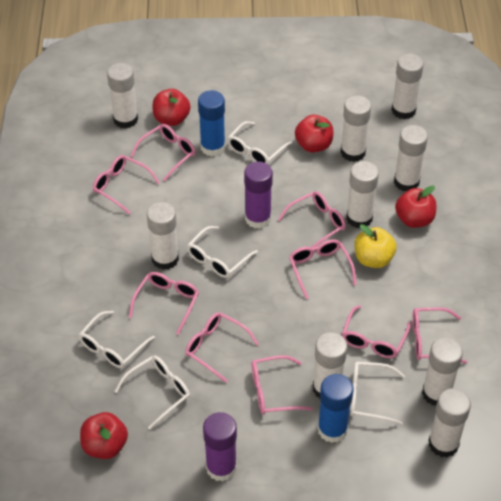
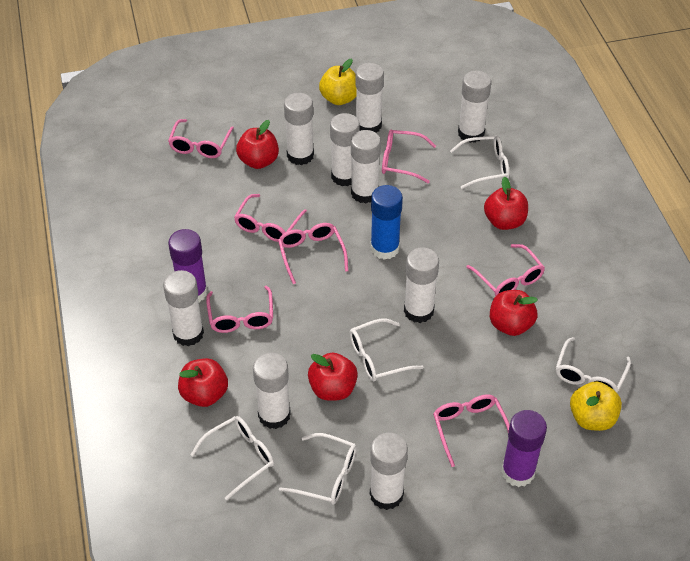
blue glue stick: 2 -> 1
pink glasses: 9 -> 7
red apple: 4 -> 5
yellow apple: 1 -> 2

